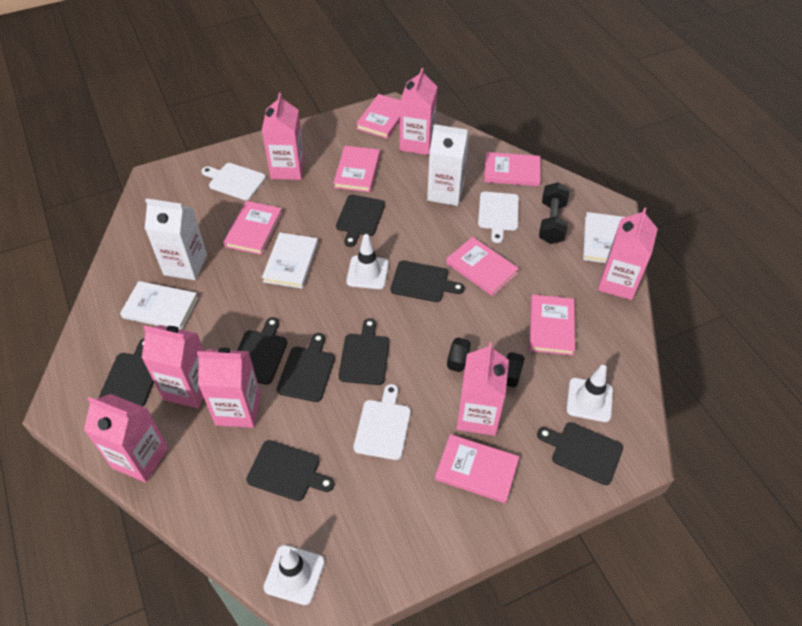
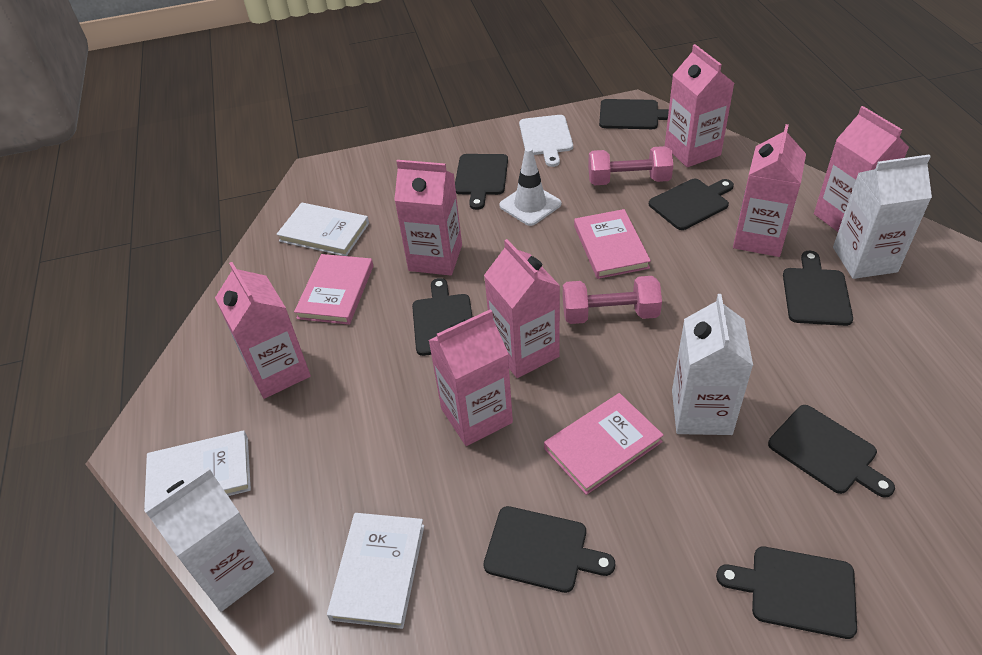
black dumbbell: 2 -> 0
pink book: 7 -> 3
pink dumbbell: 0 -> 2
white carton: 2 -> 3
white cutting board: 3 -> 1
white traffic cone: 3 -> 1

